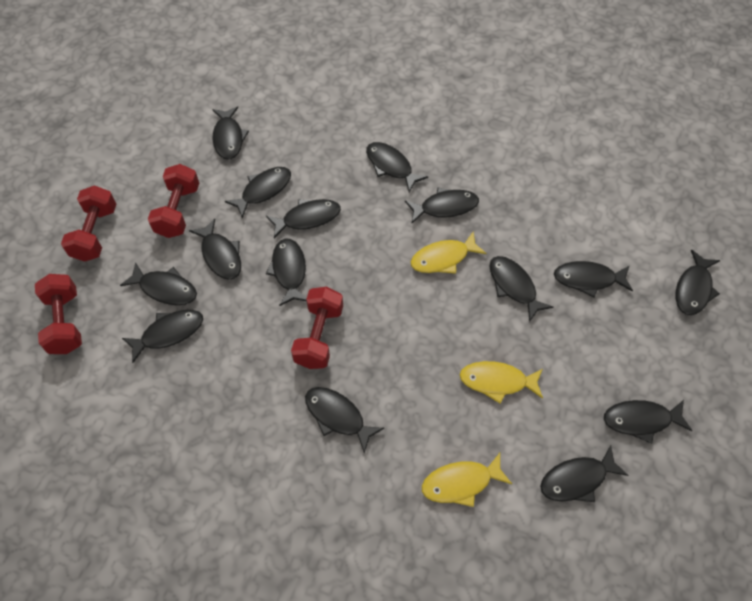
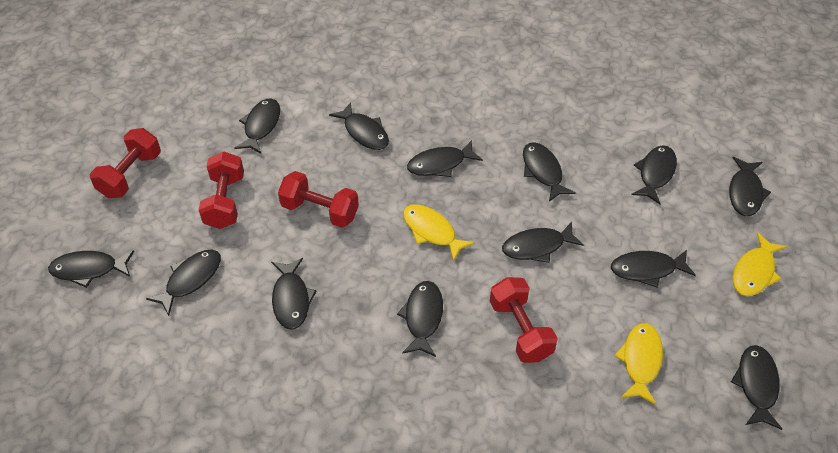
black fish: 15 -> 13

